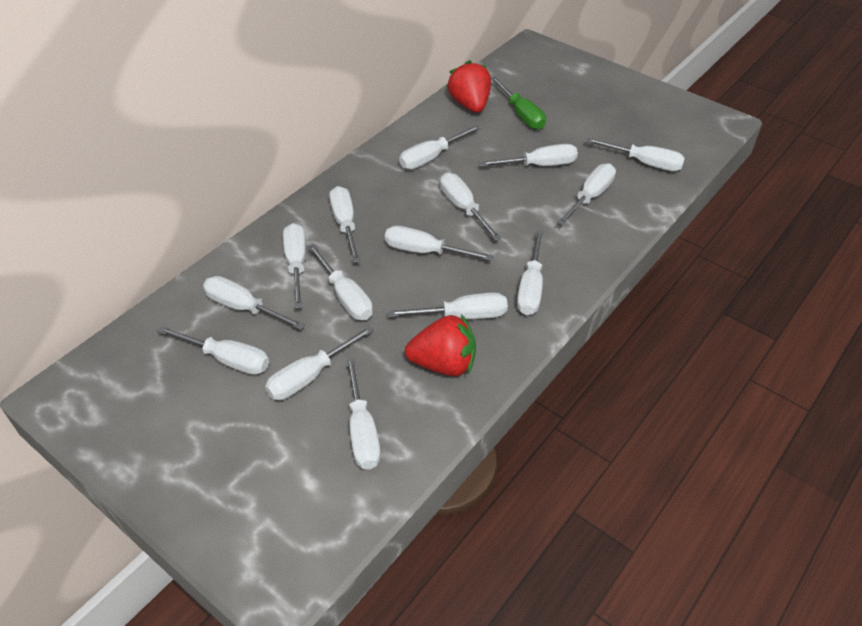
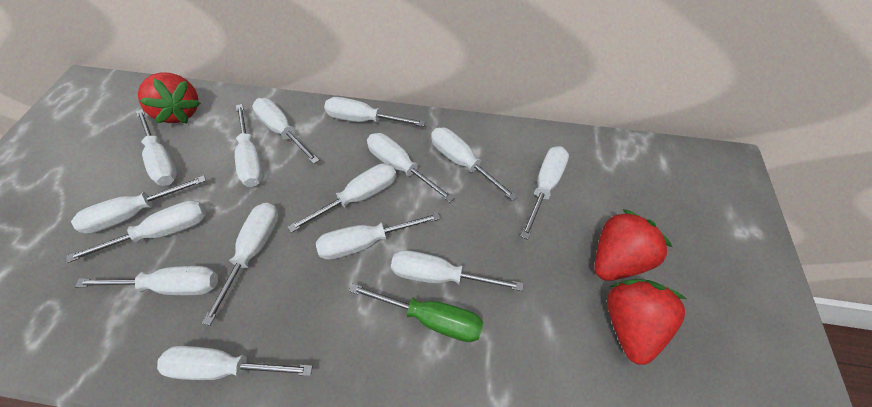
red strawberry: 2 -> 3

